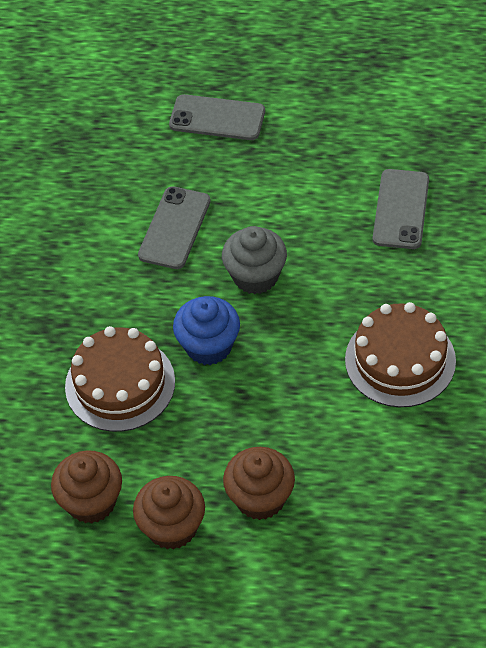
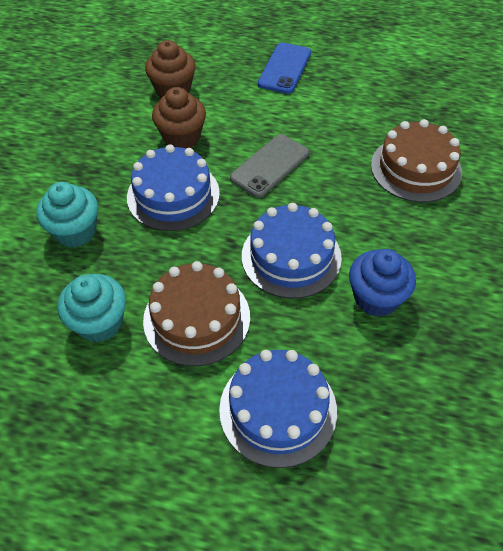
blue cake: 0 -> 3
blue phone: 0 -> 1
brown cupcake: 3 -> 2
grey cupcake: 1 -> 0
grey phone: 3 -> 1
turquoise cupcake: 0 -> 2

